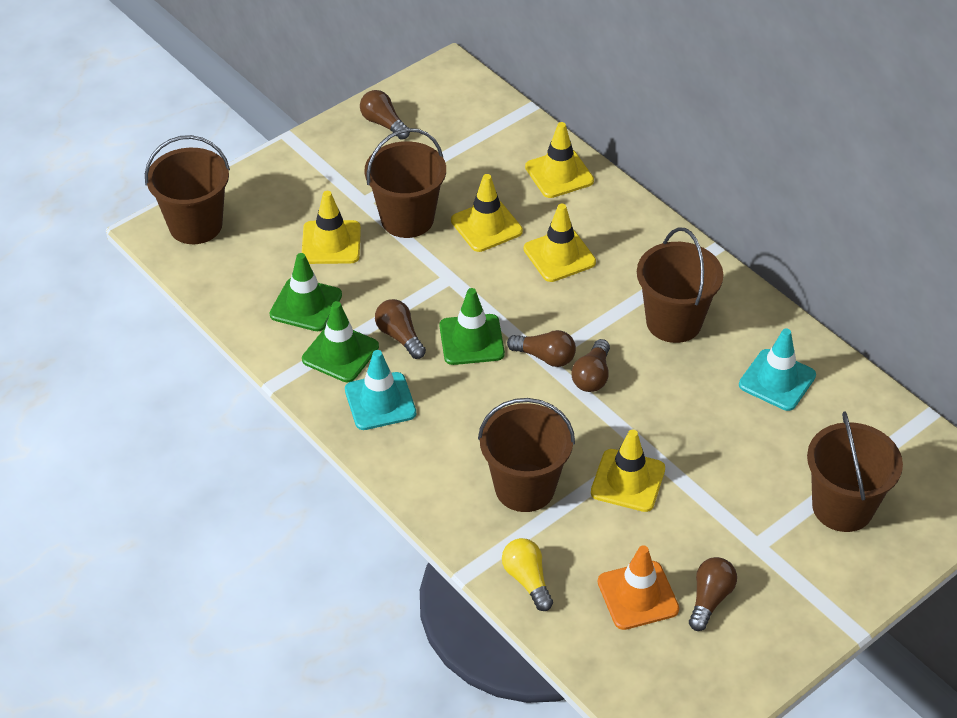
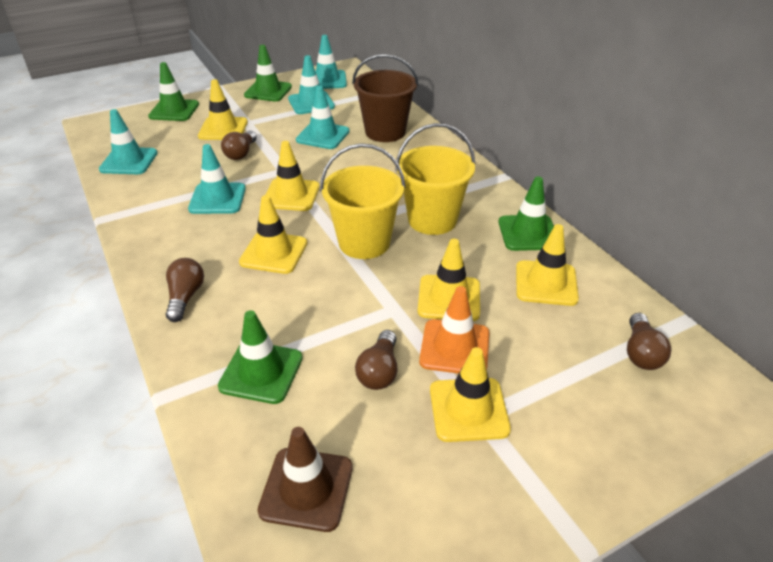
brown bucket: 5 -> 1
brown light bulb: 5 -> 4
brown traffic cone: 0 -> 1
green traffic cone: 3 -> 4
turquoise traffic cone: 2 -> 5
yellow bucket: 0 -> 2
yellow light bulb: 1 -> 0
yellow traffic cone: 5 -> 6

